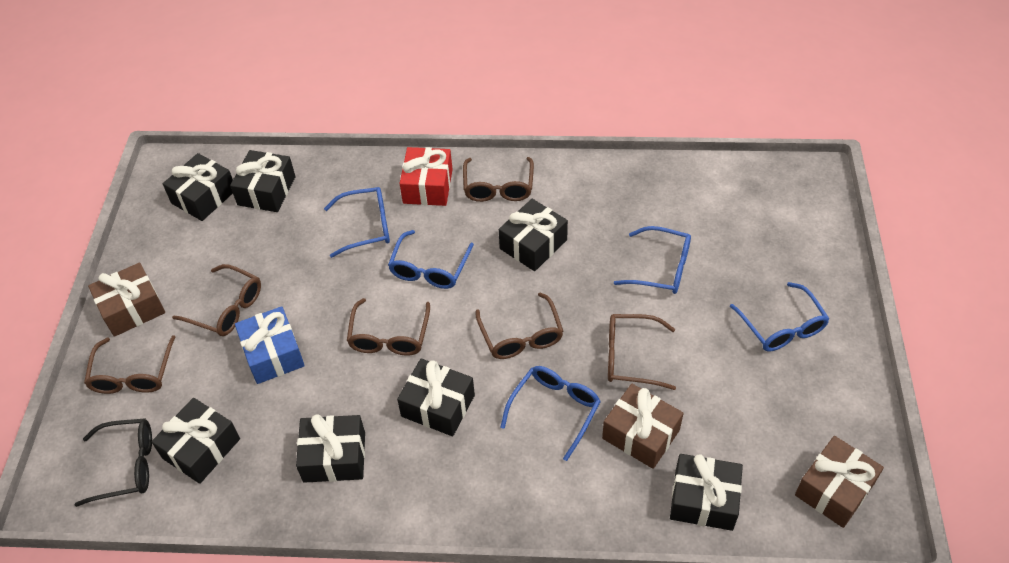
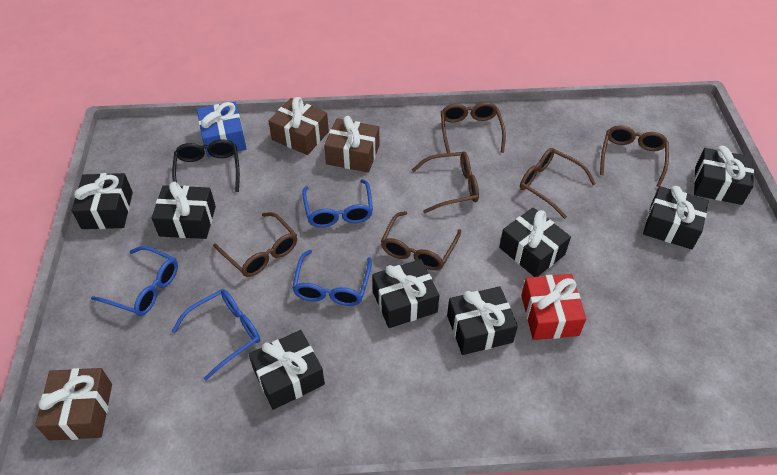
black gift: 7 -> 8
blue glasses: 5 -> 4

